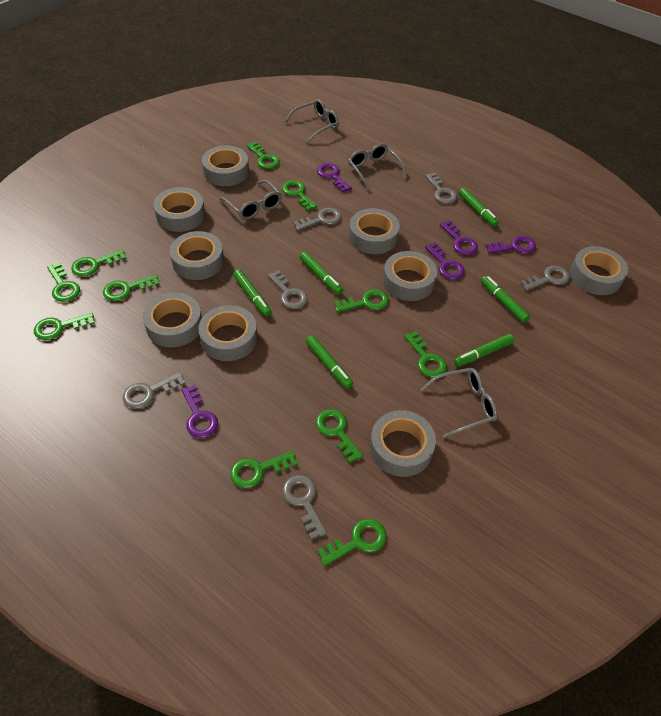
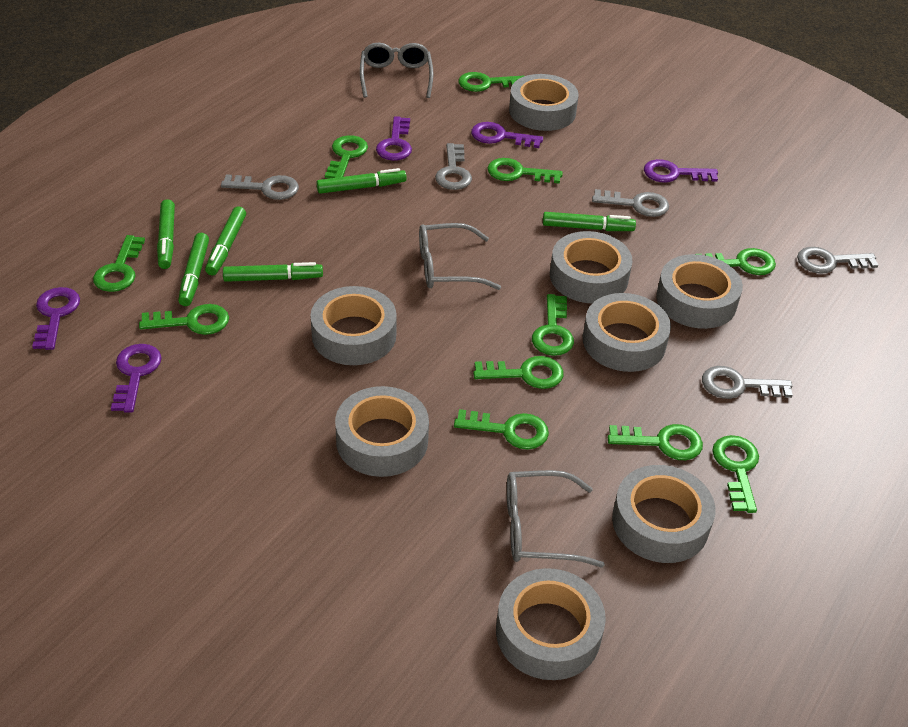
grey glasses: 4 -> 3
grey key: 6 -> 5
grey tape: 9 -> 8

